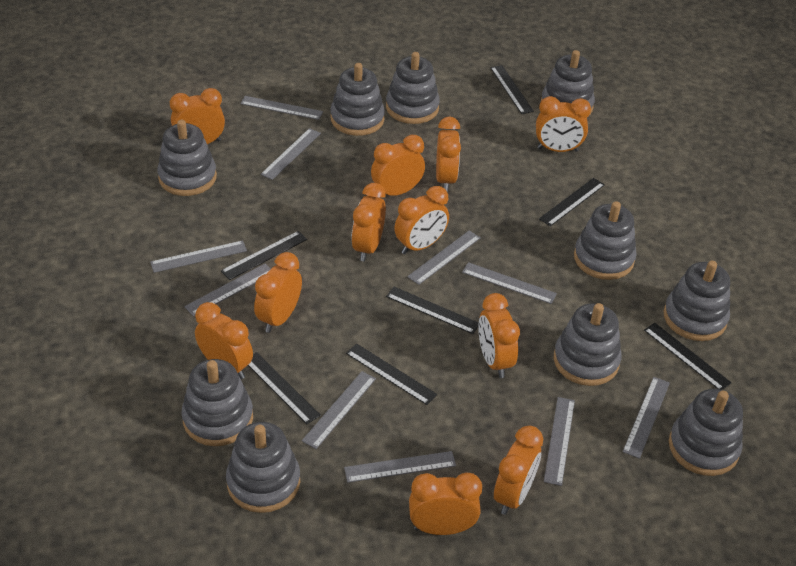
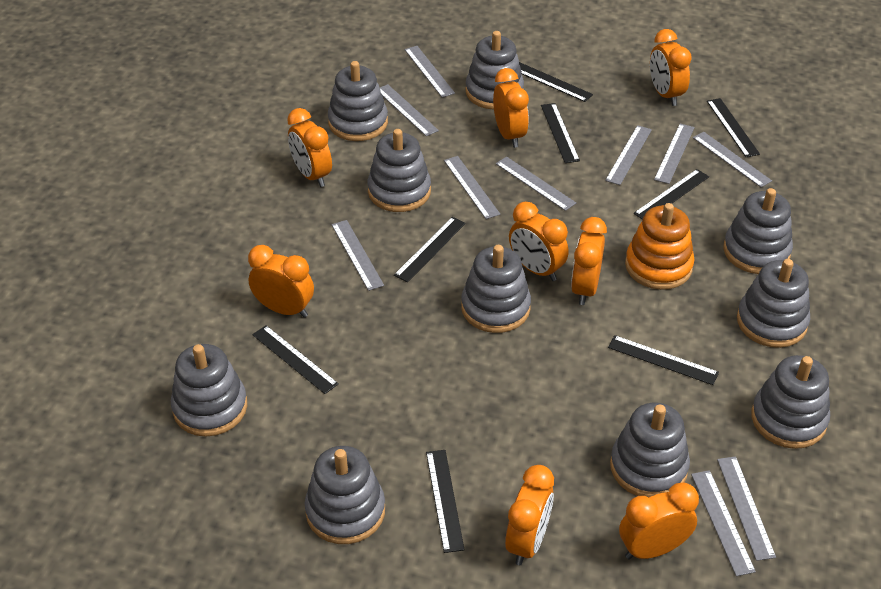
black ruler: 7 -> 8
orange clock: 11 -> 8
orange stacking toy: 0 -> 1

